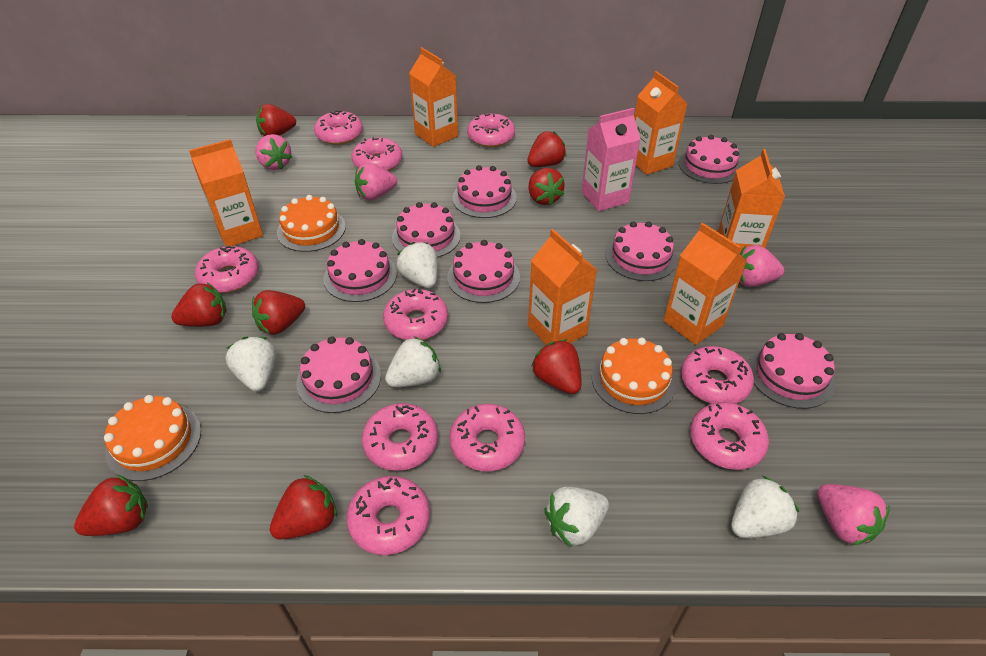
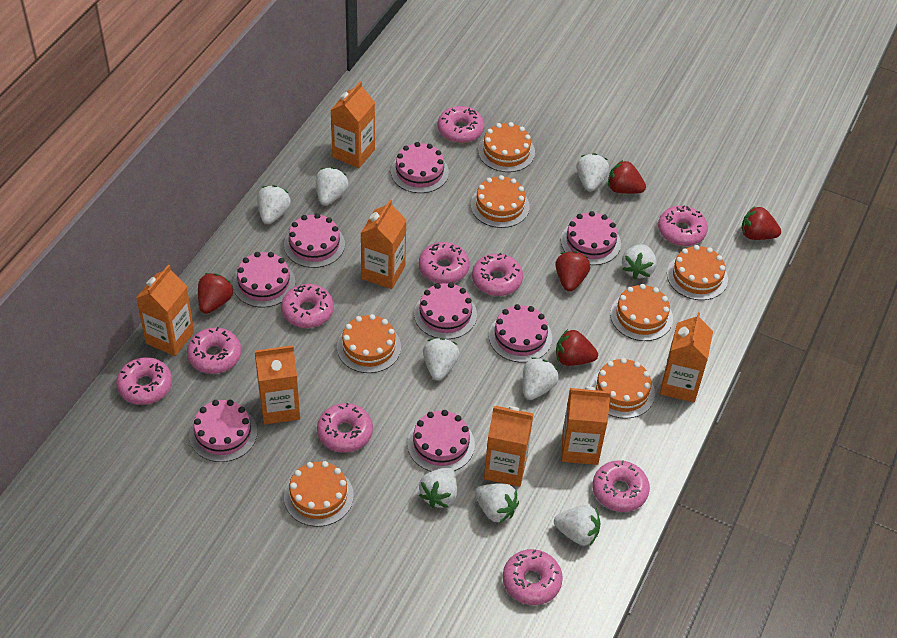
orange cake: 3 -> 7
orange carton: 6 -> 7
pink carton: 1 -> 0
pink strawberry: 4 -> 0
red strawberry: 8 -> 5
white strawberry: 5 -> 9

